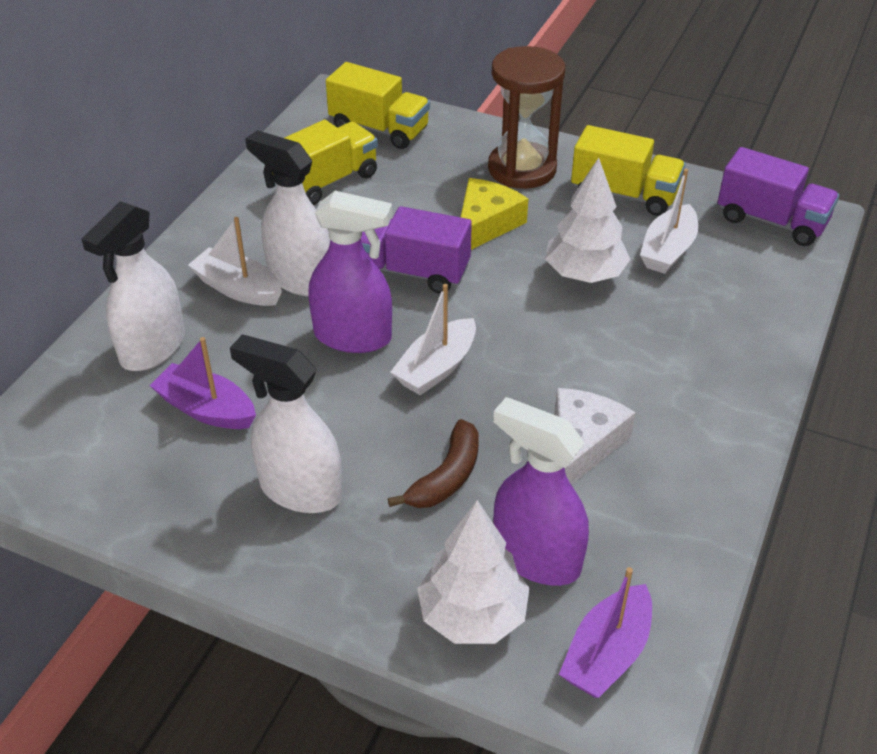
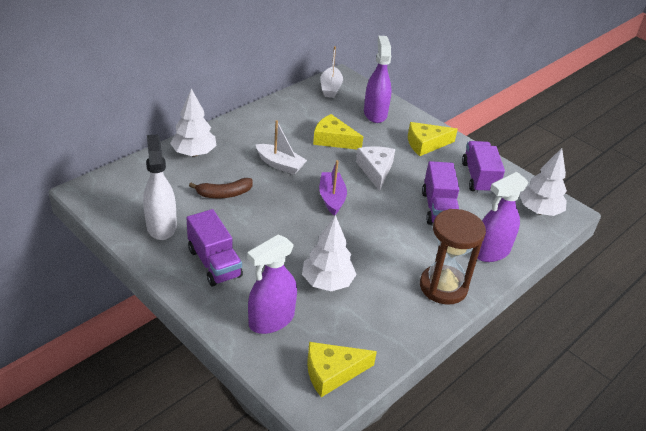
purple boat: 2 -> 1
purple spray bottle: 2 -> 3
purple truck: 2 -> 3
white boat: 3 -> 2
white spray bottle: 3 -> 1
white tree: 2 -> 3
yellow cheese: 1 -> 3
yellow truck: 3 -> 0

